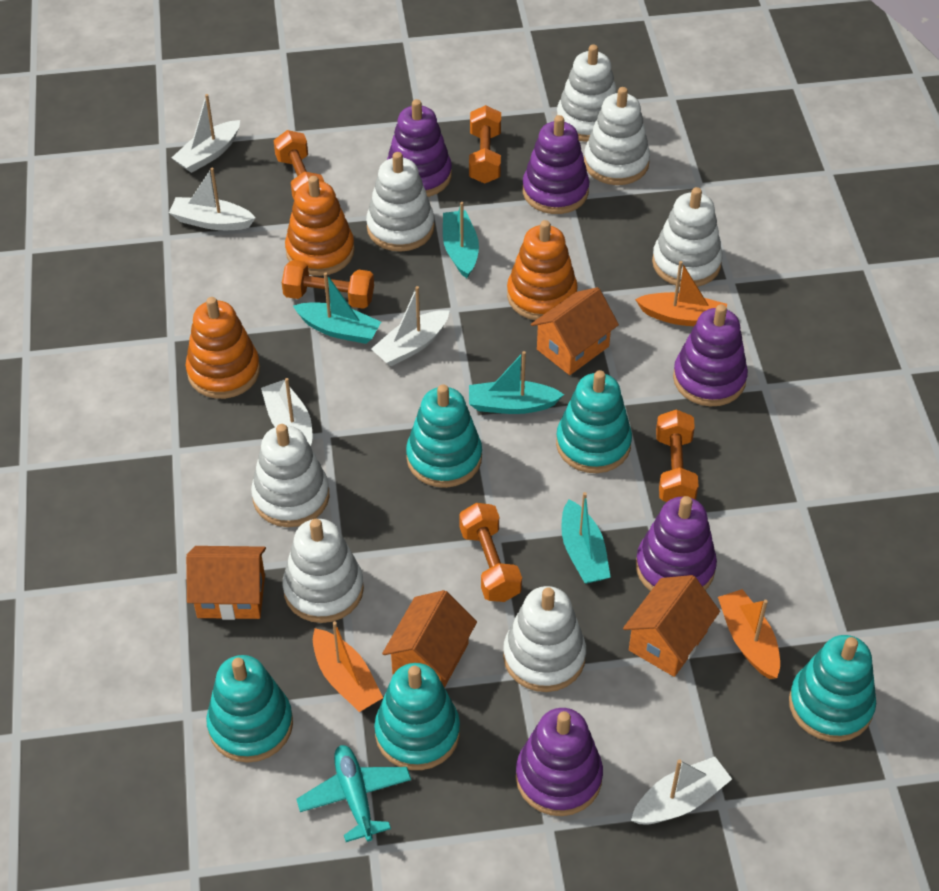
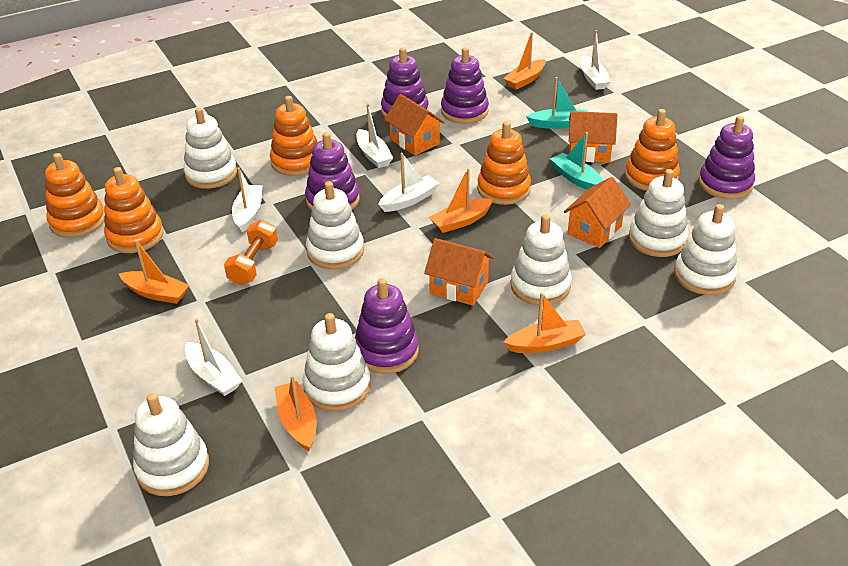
orange boat: 3 -> 5
orange dumbbell: 5 -> 1
orange stacking toy: 3 -> 5
turquoise boat: 4 -> 2
turquoise plane: 1 -> 0
turquoise stacking toy: 5 -> 0

